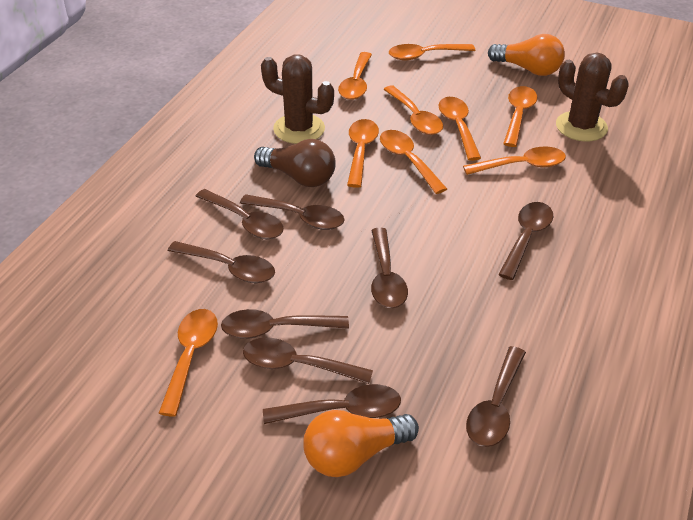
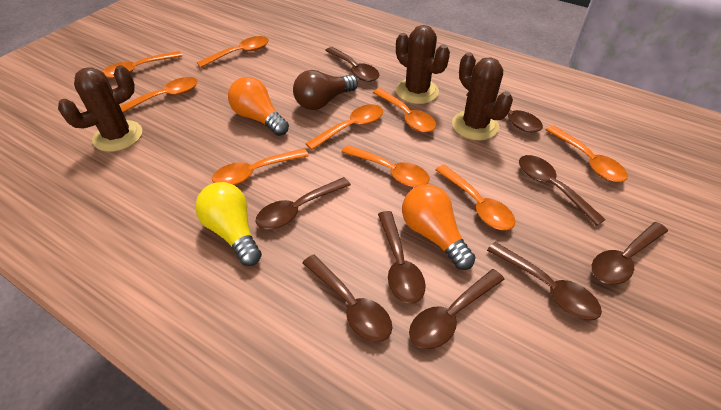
brown cactus: 2 -> 3
yellow light bulb: 0 -> 1

